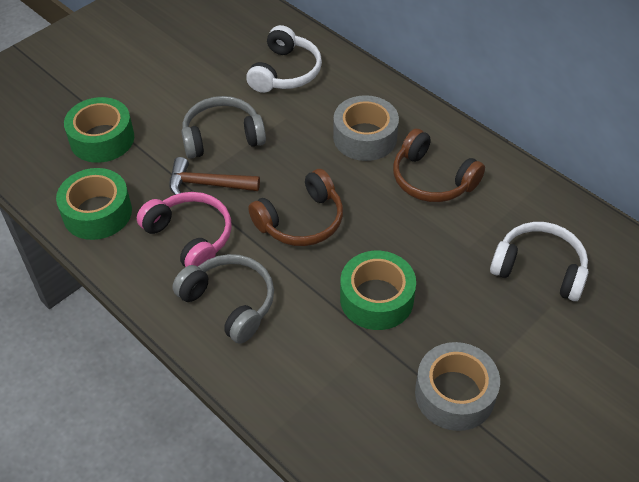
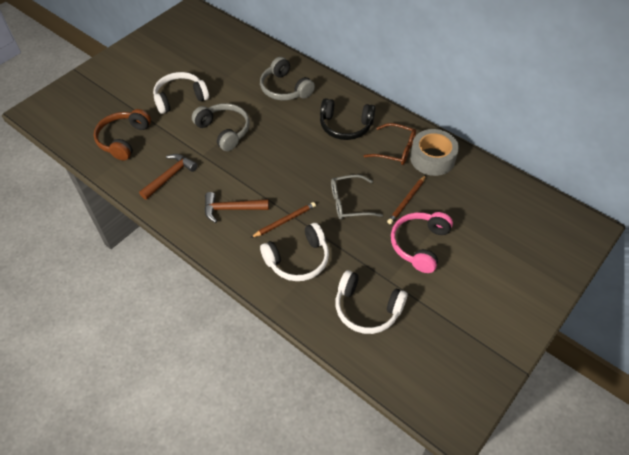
black headphones: 0 -> 1
brown glasses: 0 -> 1
brown hammer: 1 -> 2
brown headphones: 2 -> 1
brown pencil: 0 -> 2
green tape: 3 -> 0
grey glasses: 0 -> 1
grey tape: 2 -> 1
white headphones: 2 -> 3

